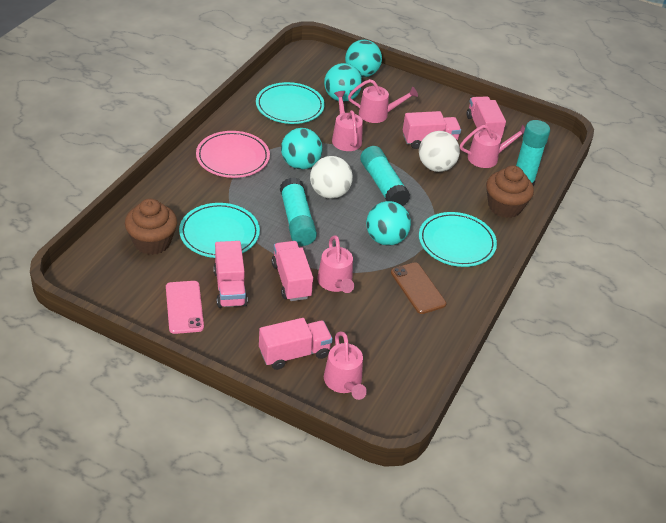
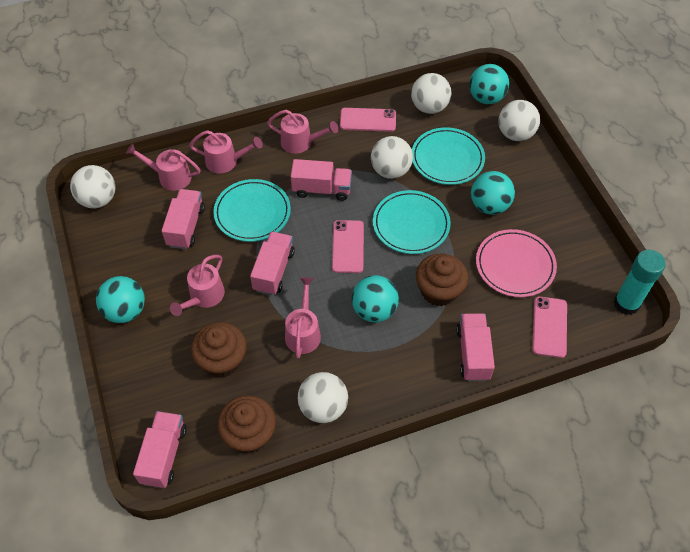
brown cupcake: 2 -> 3
brown phone: 1 -> 0
pink phone: 1 -> 3
turquoise glue stick: 3 -> 1
white ball: 2 -> 5

